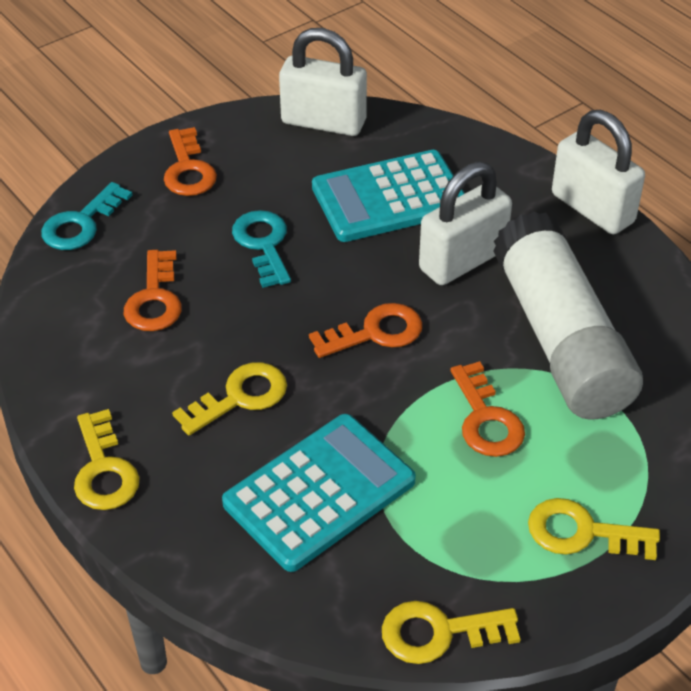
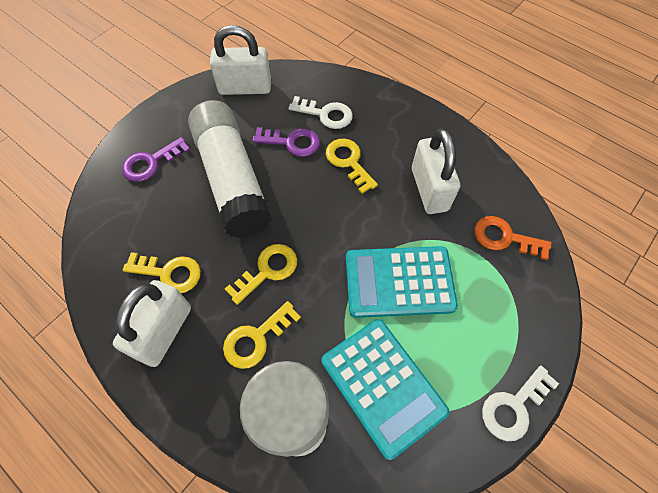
orange key: 4 -> 1
purple key: 0 -> 2
turquoise key: 2 -> 0
white glue stick: 1 -> 2
white key: 0 -> 2

